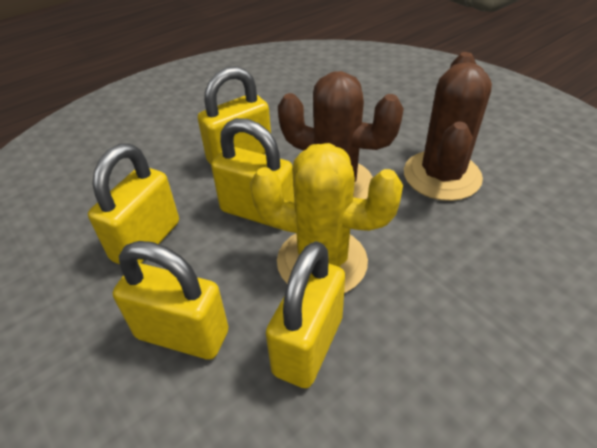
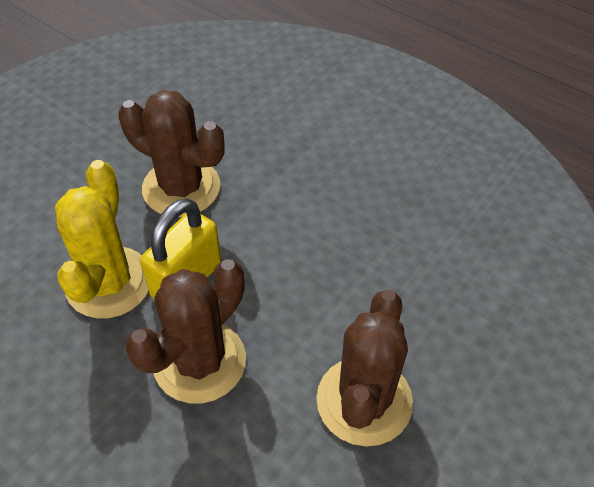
brown cactus: 2 -> 3
yellow padlock: 5 -> 1

